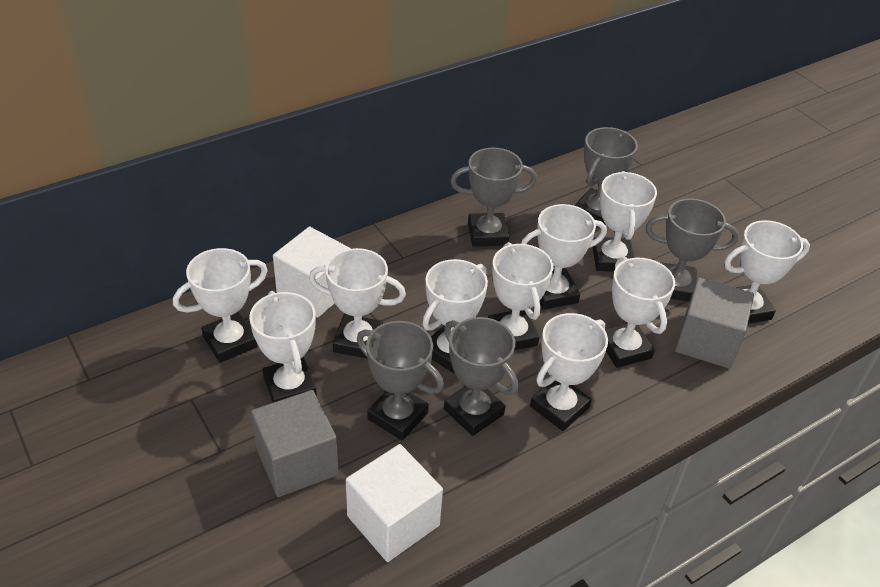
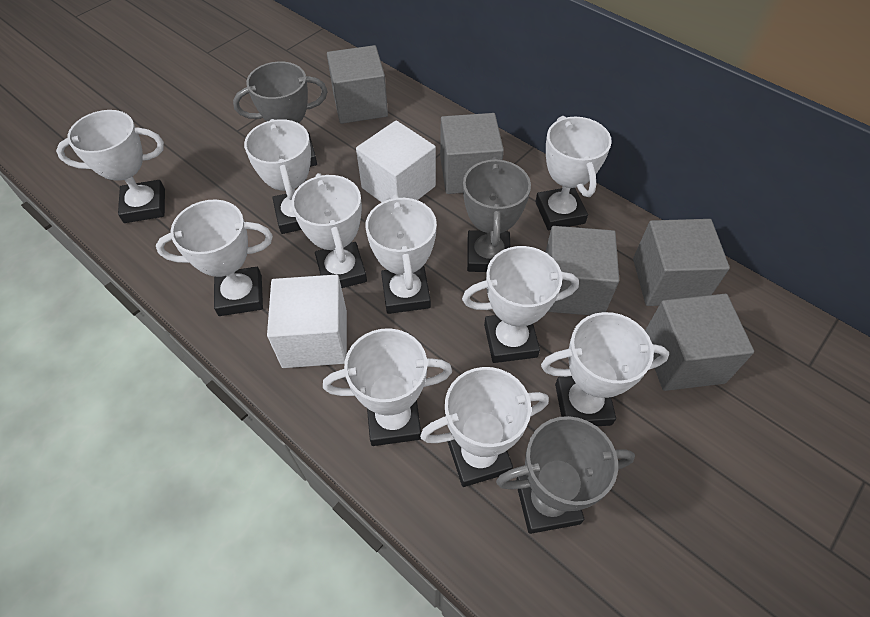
grey cube: 2 -> 5
grey trophy: 5 -> 3

